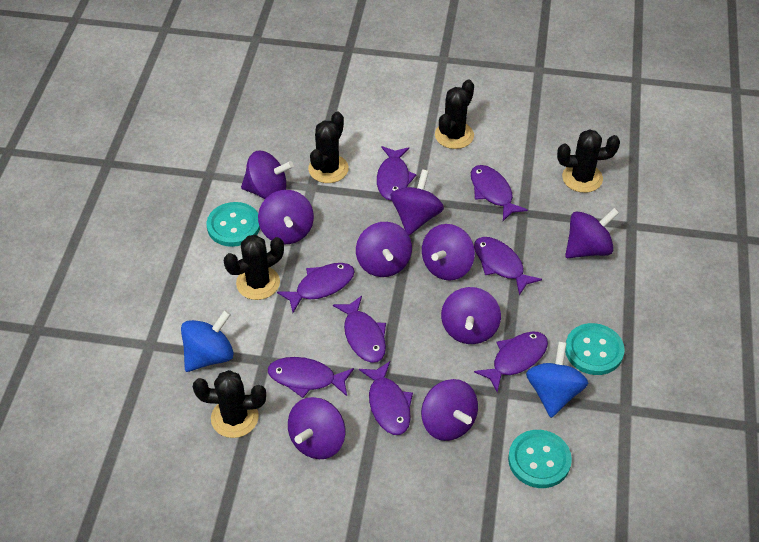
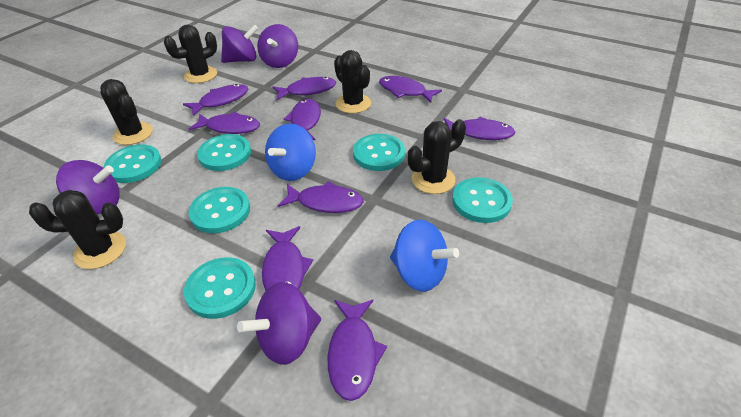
purple fish: 8 -> 9
purple spinning top: 9 -> 4
turquoise button: 3 -> 6

